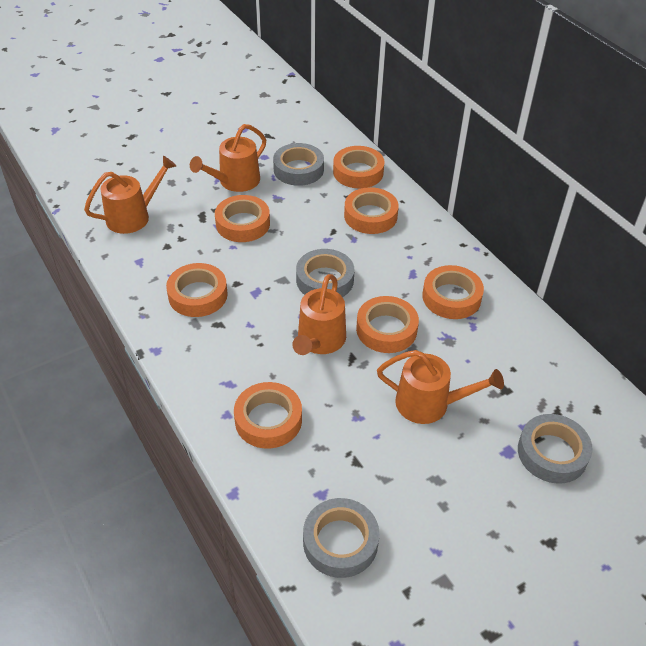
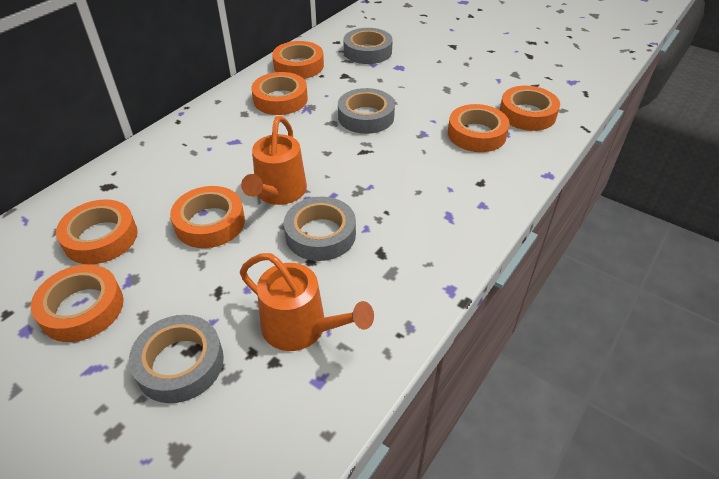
orange watering can: 4 -> 2

